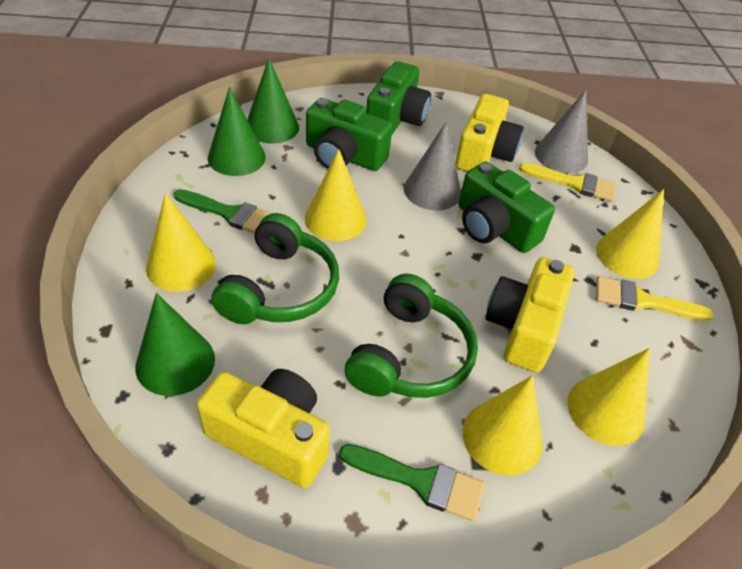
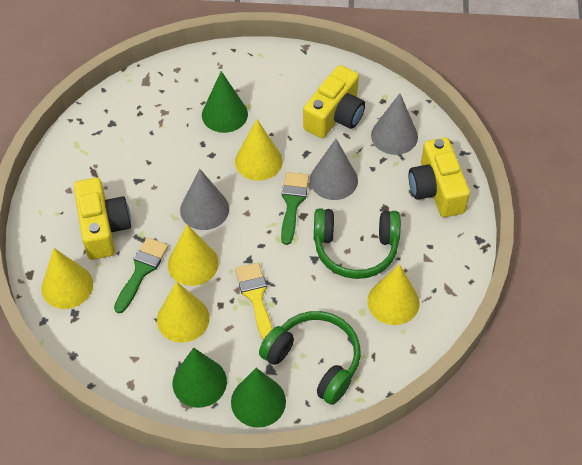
green camera: 3 -> 0
grey cone: 2 -> 3
yellow brush: 2 -> 1

